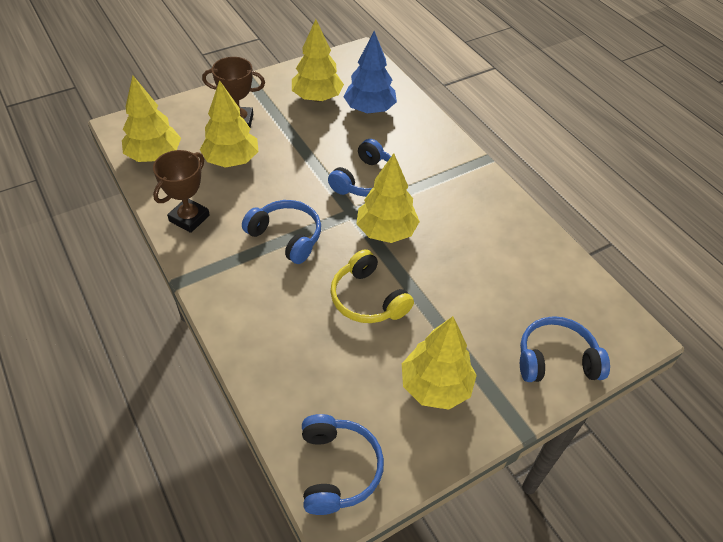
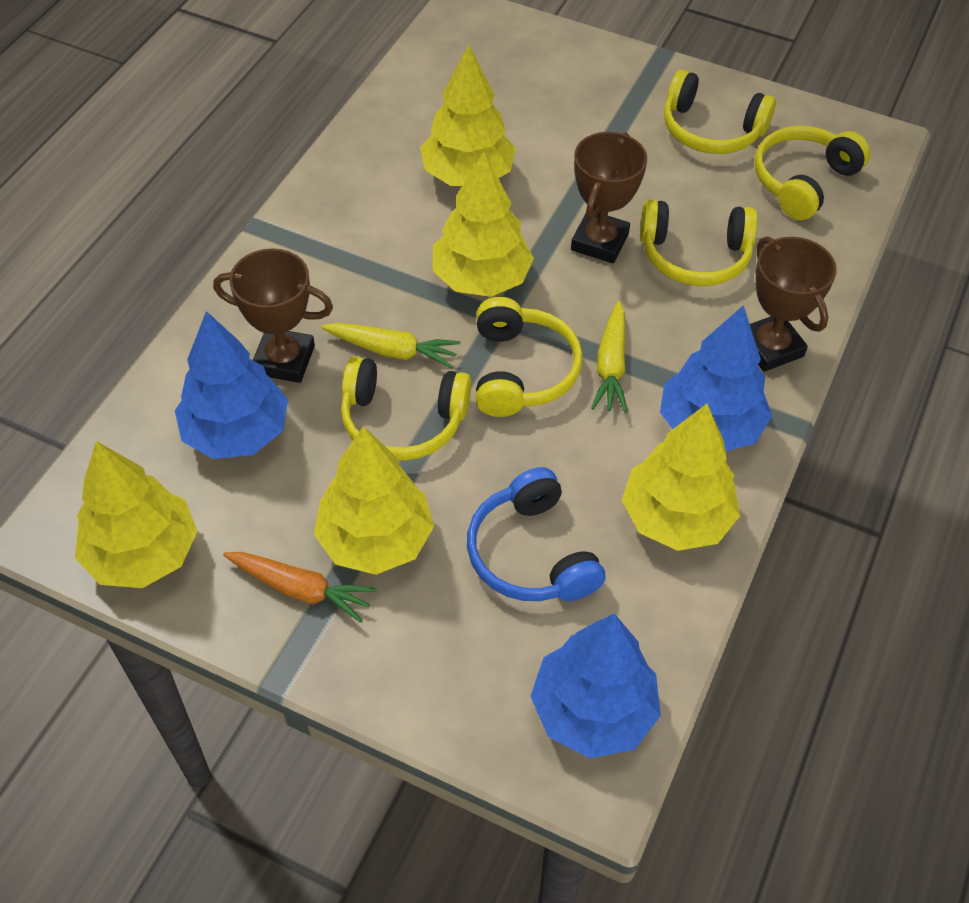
blue headphones: 4 -> 1
blue tree: 1 -> 3
brown trophy: 2 -> 3
orange carrot: 0 -> 1
yellow carrot: 0 -> 2
yellow headphones: 1 -> 5

